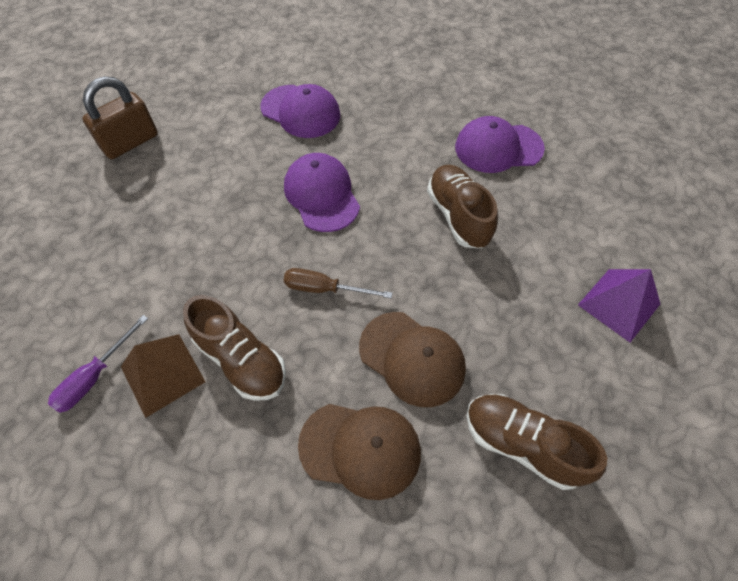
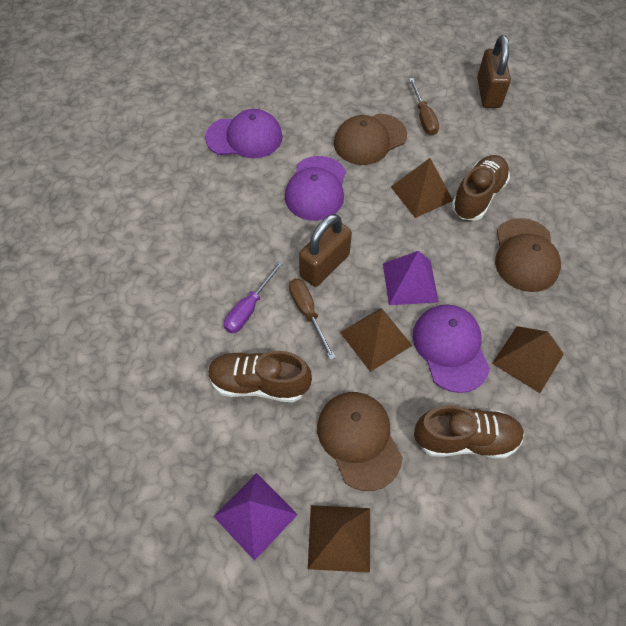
brown cap: 2 -> 3
brown padlock: 1 -> 2
brown pyramid: 1 -> 4
brown screwdriver: 1 -> 2
purple pyramid: 1 -> 2

